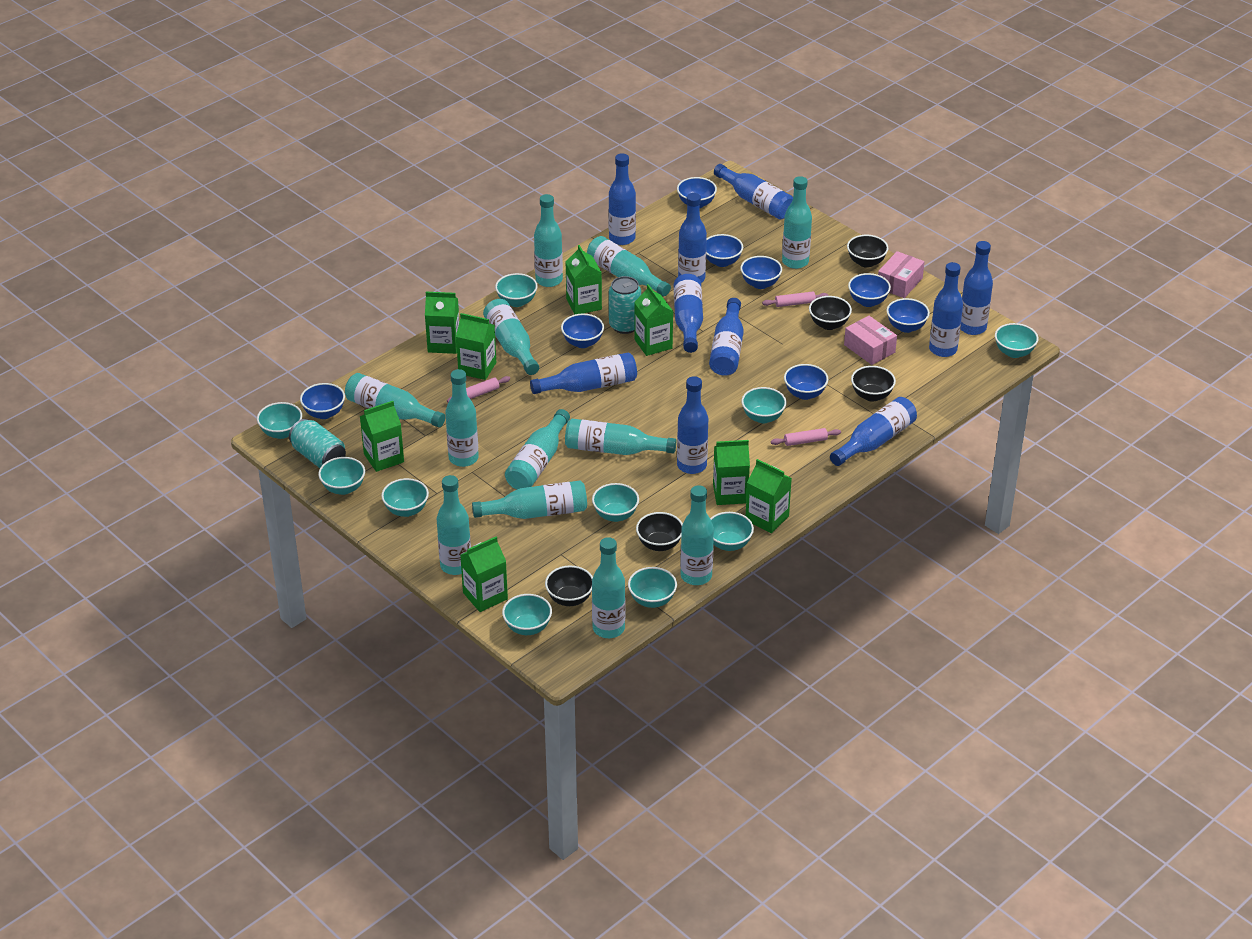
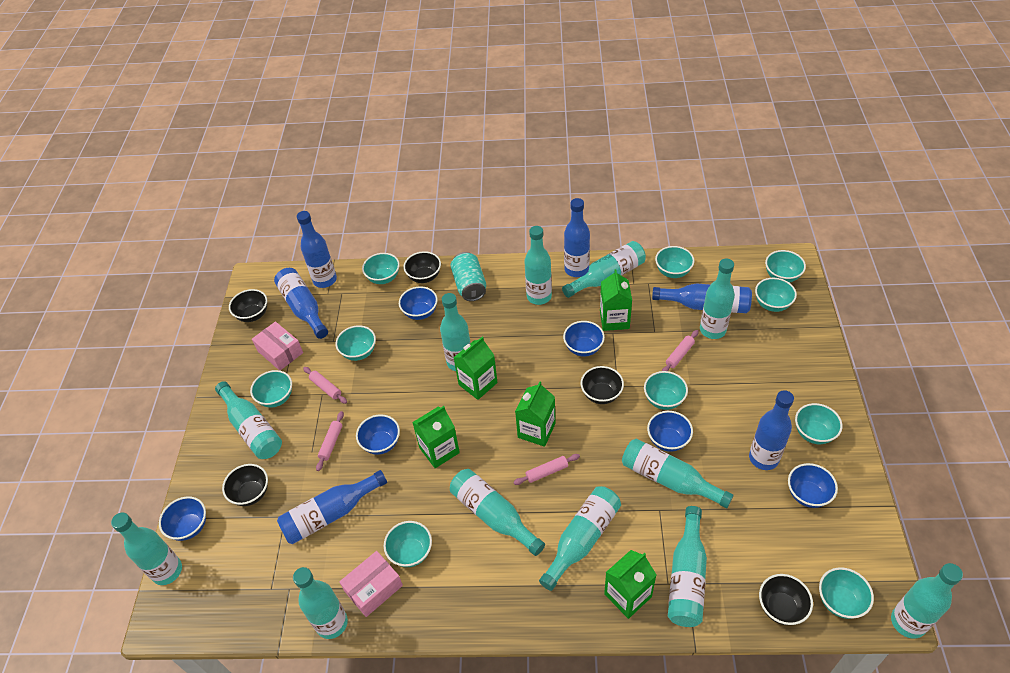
blue bottle: 10 -> 6
blue bowl: 8 -> 6
green carton: 8 -> 5
pink rolling pin: 3 -> 4
turquoise can: 2 -> 1

